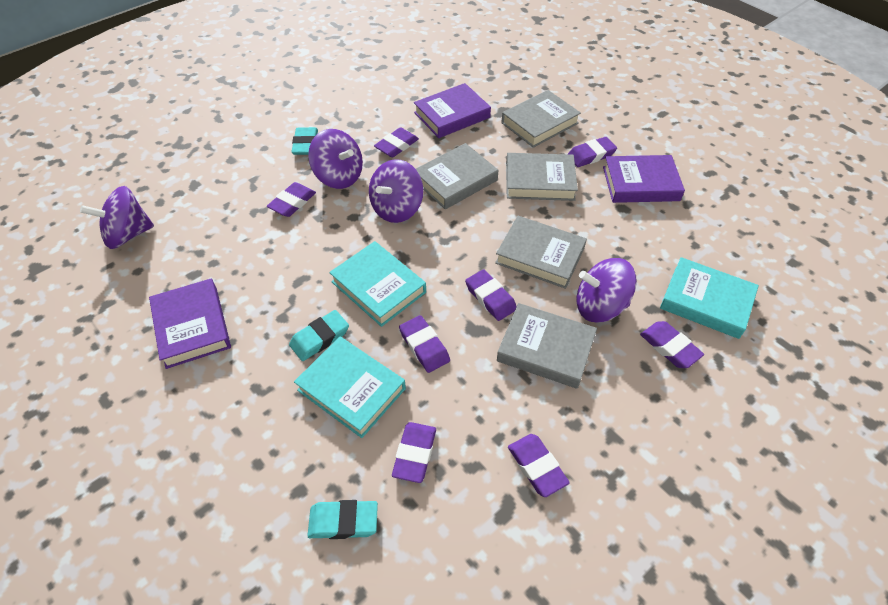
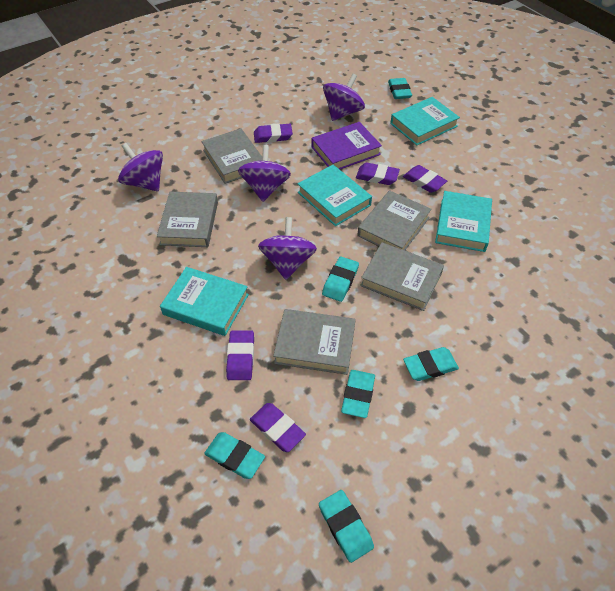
purple book: 3 -> 1
purple eraser: 8 -> 5
turquoise book: 3 -> 4
turquoise eraser: 3 -> 6

